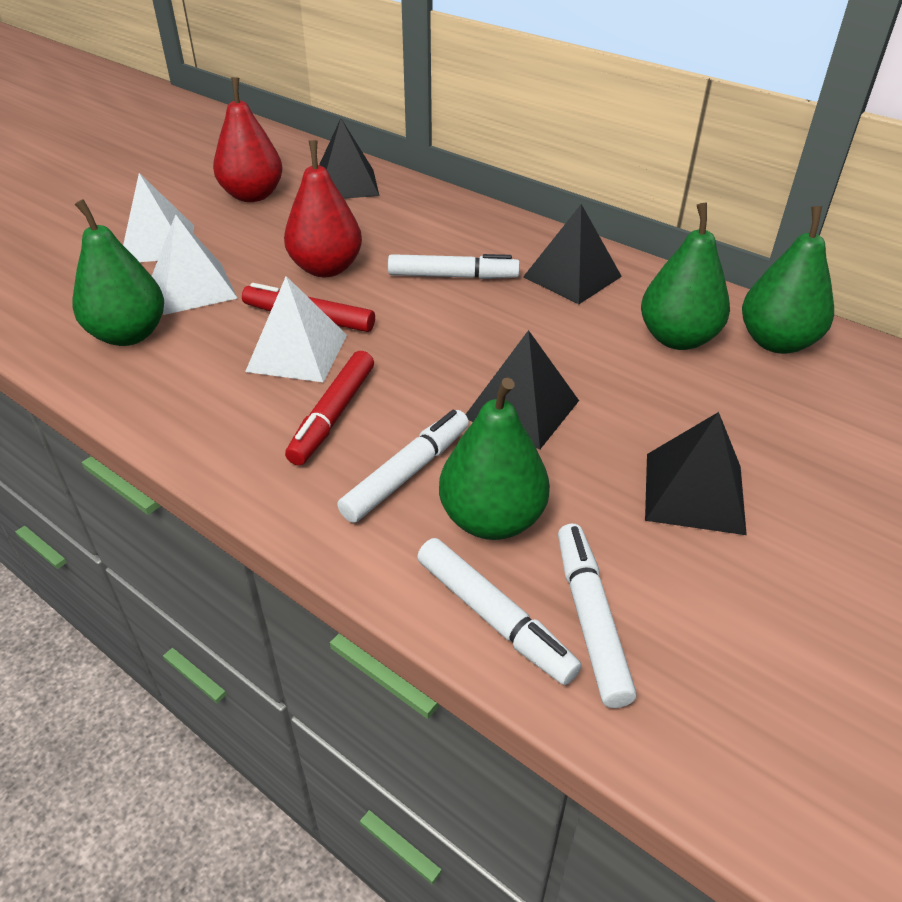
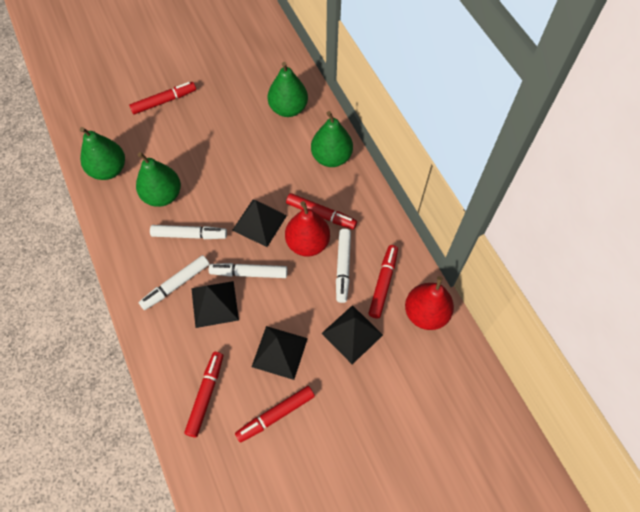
red marker: 2 -> 5
white pyramid: 3 -> 0

